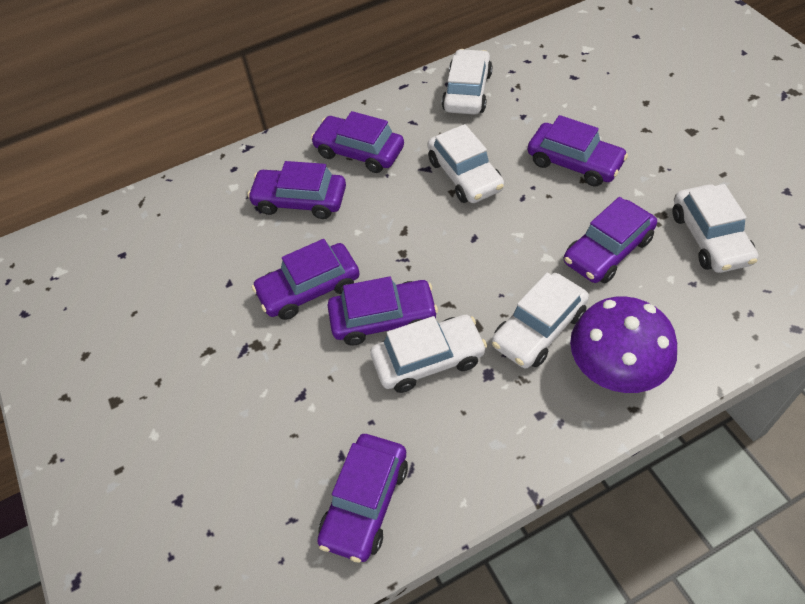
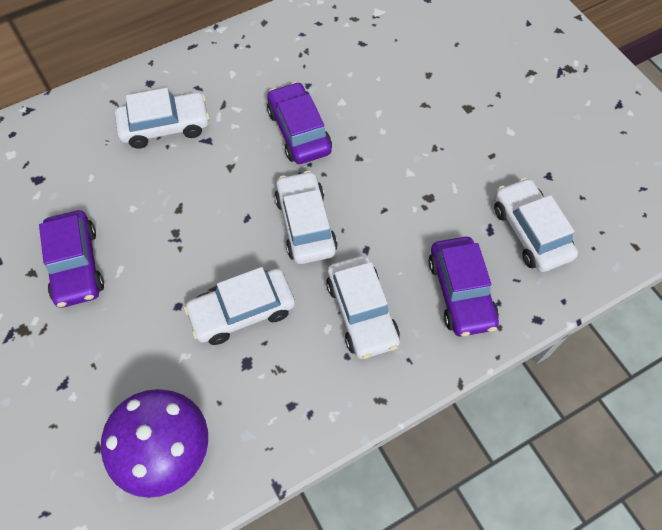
purple car: 7 -> 3

